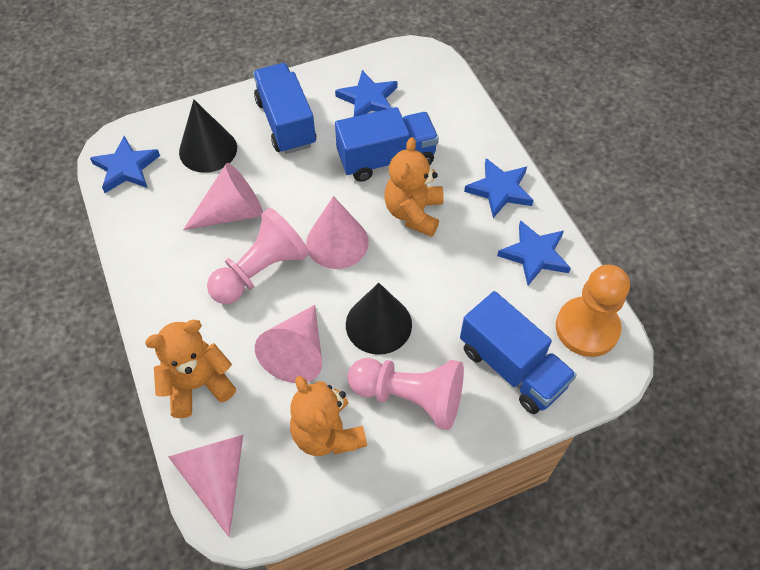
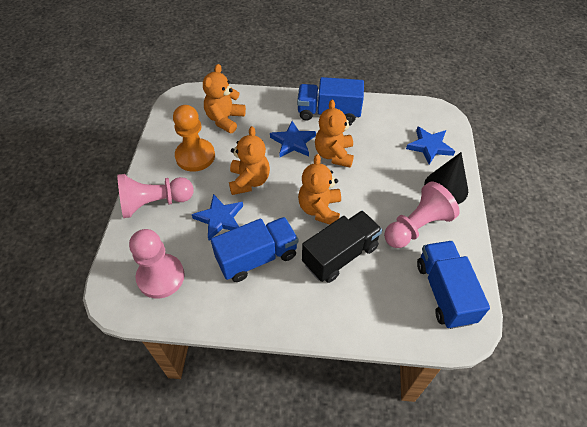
black cone: 2 -> 1
black truck: 0 -> 1
blue star: 4 -> 3
orange teddy bear: 3 -> 4
pink cone: 4 -> 0
pink pawn: 2 -> 3

